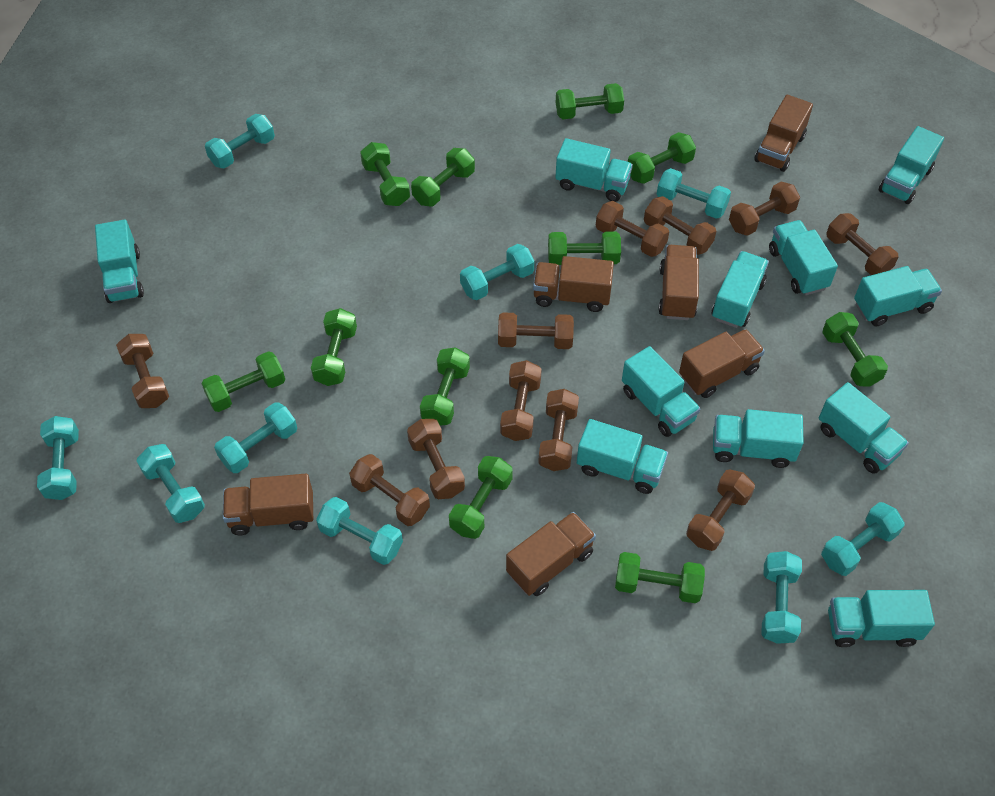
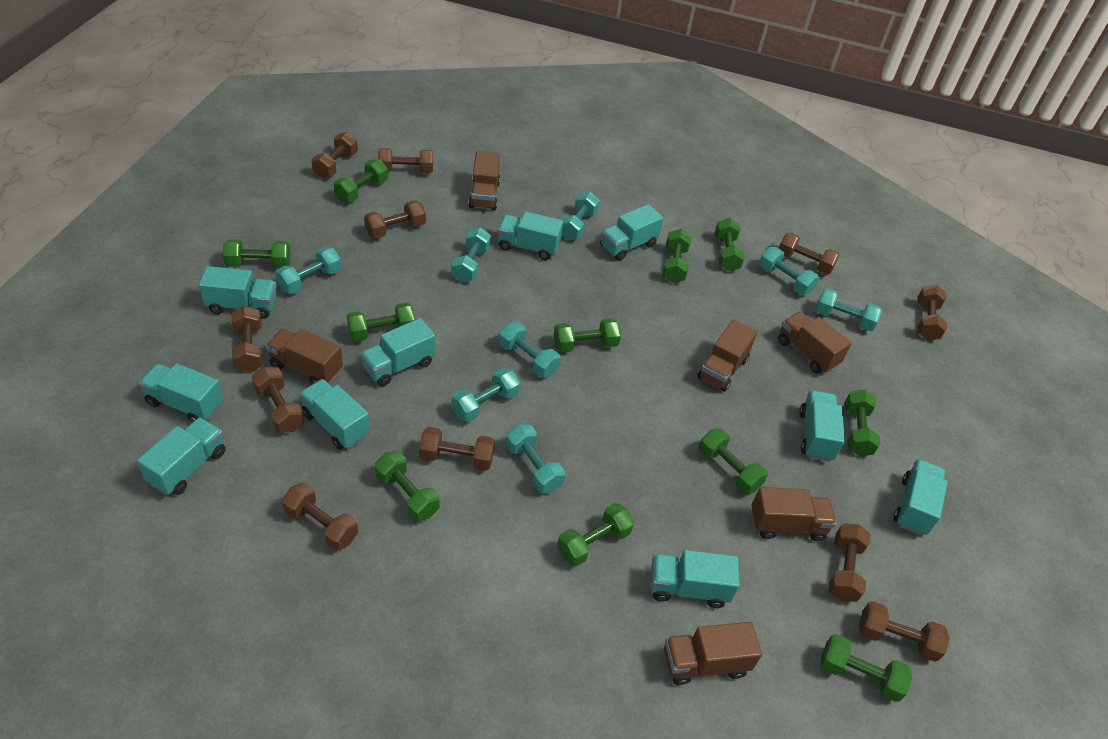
turquoise dumbbell: 9 -> 8
turquoise truck: 11 -> 10

